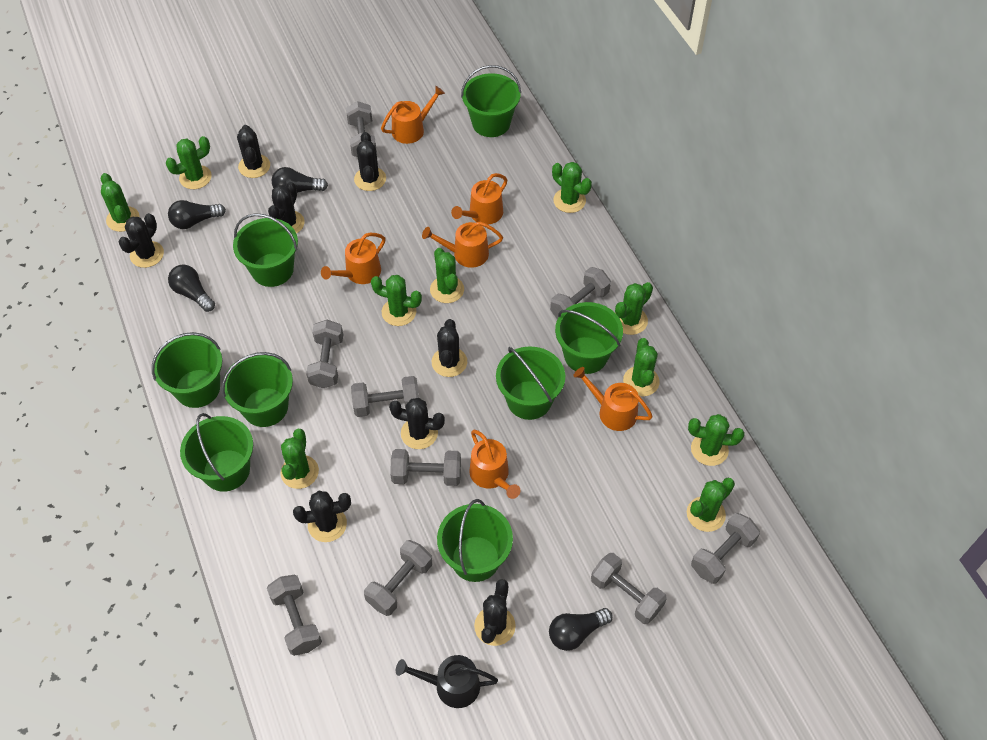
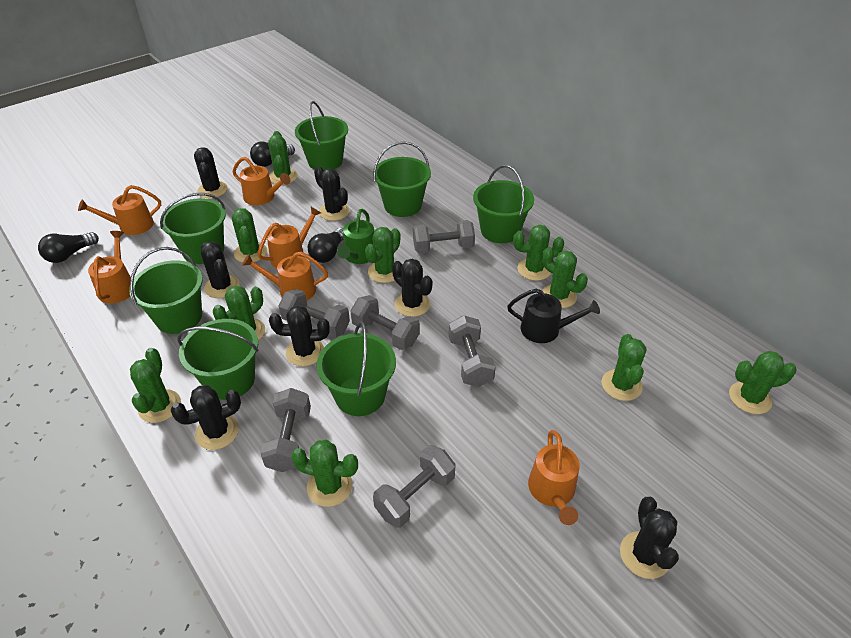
black cactus: 8 -> 7
black light bulb: 4 -> 3
green bucket: 8 -> 7
green watering can: 0 -> 1
grey dumbbell: 9 -> 6

